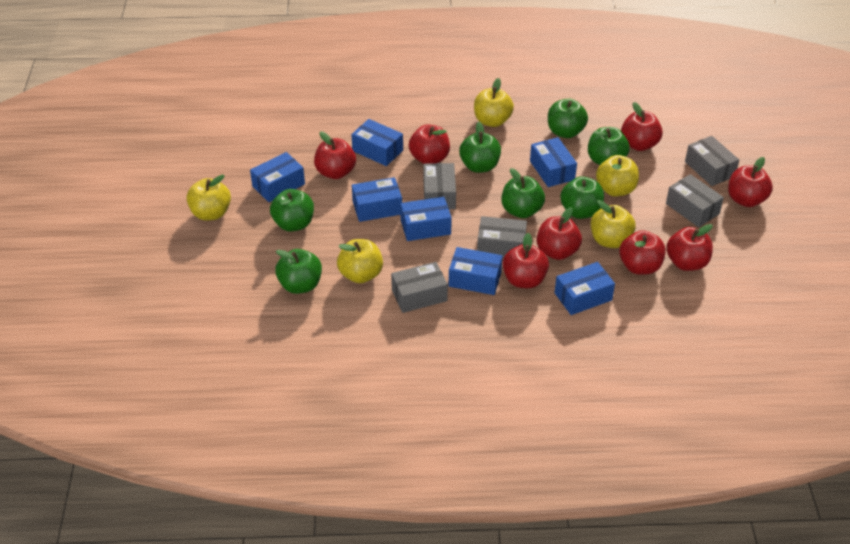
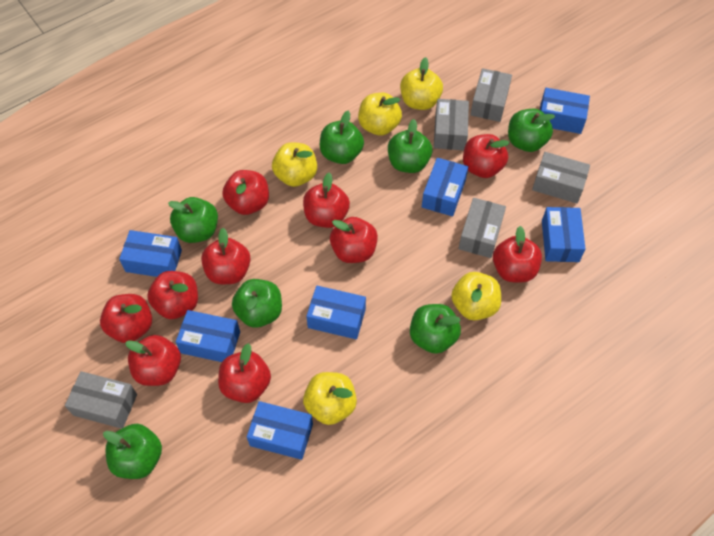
red apple: 8 -> 10

